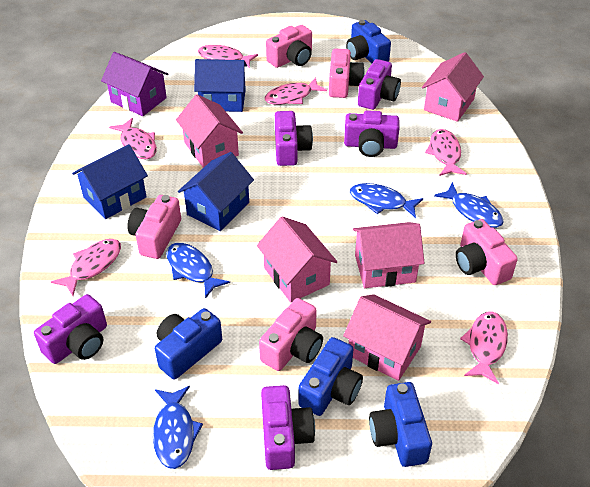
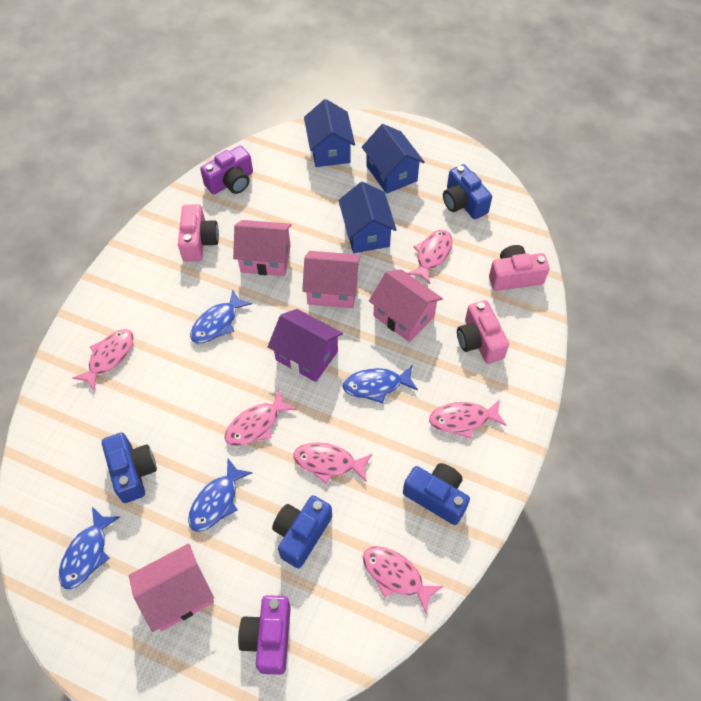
pink camera: 5 -> 3
pink house: 5 -> 4
purple camera: 5 -> 2

